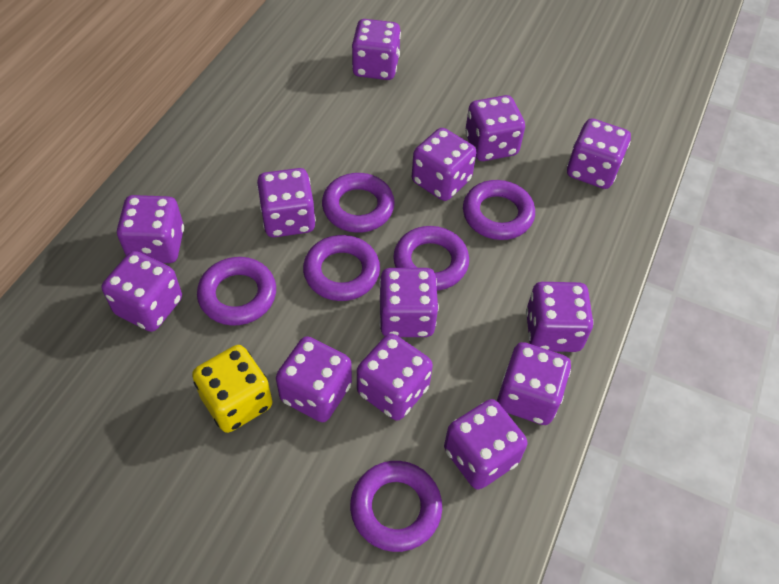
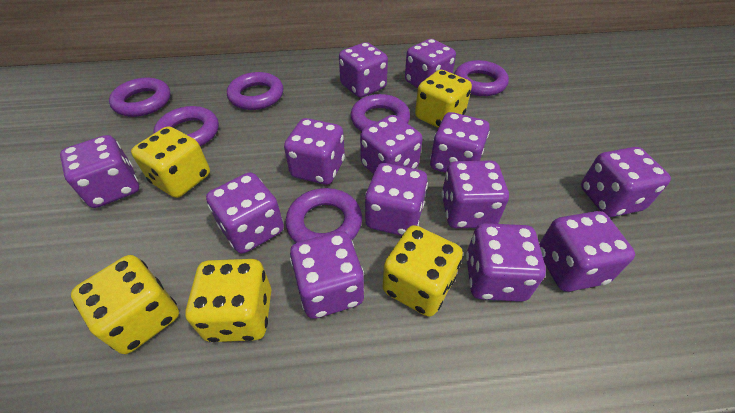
yellow dice: 1 -> 5

